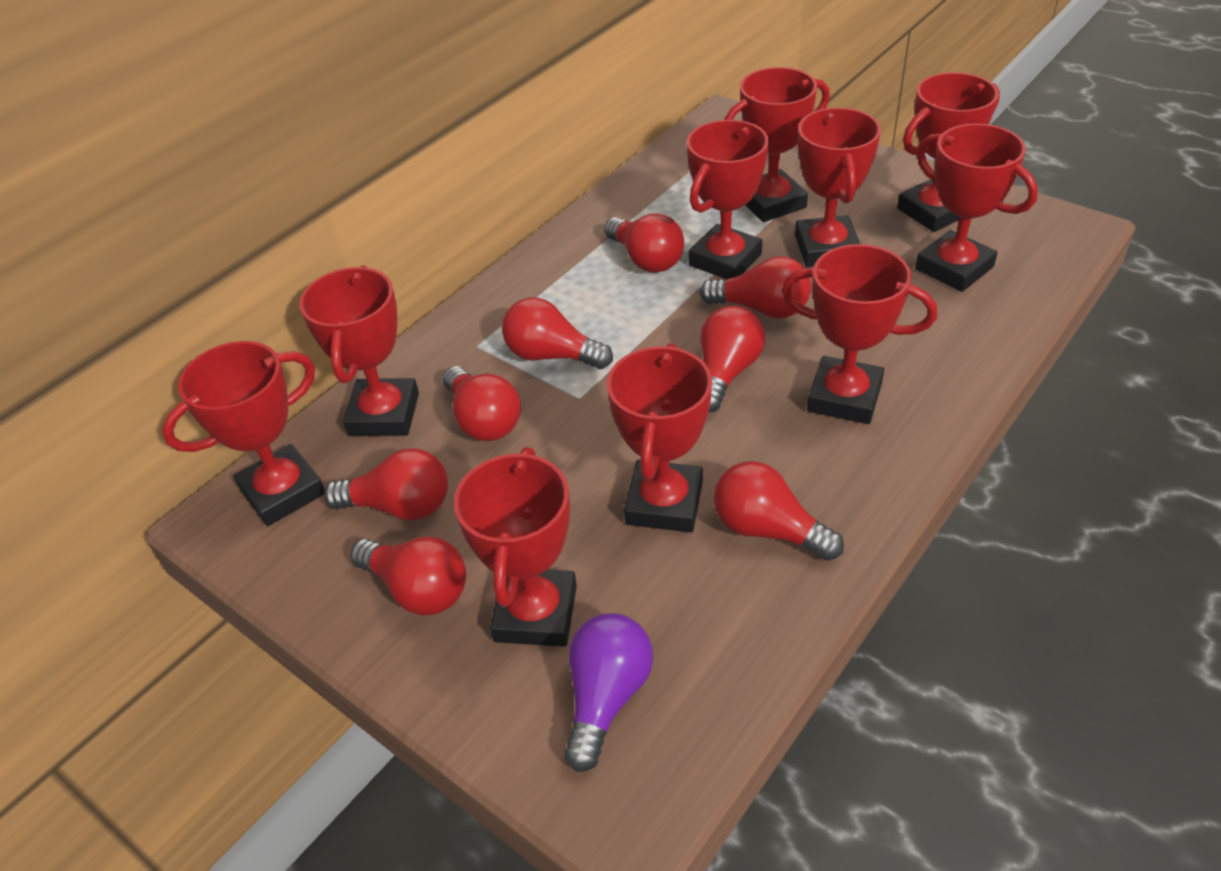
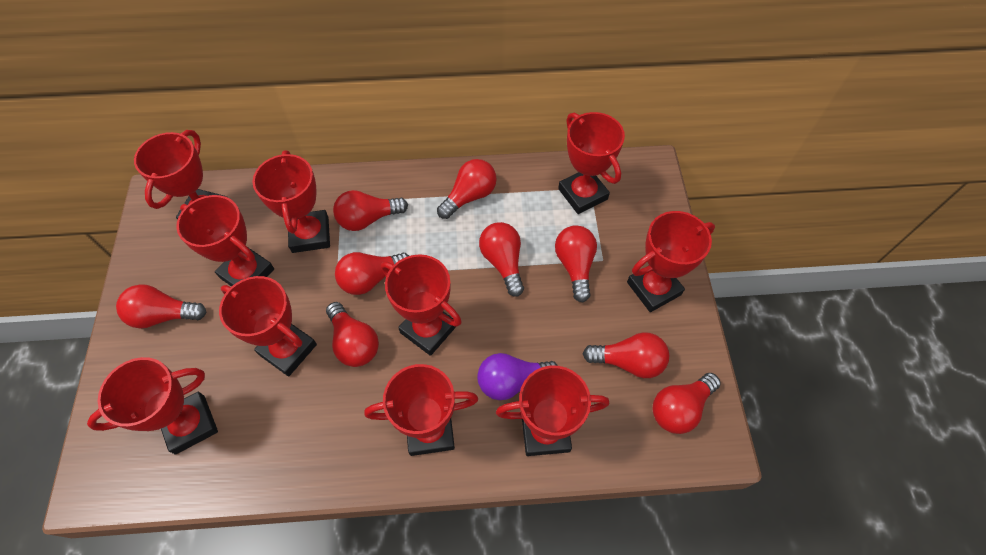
red light bulb: 8 -> 9

